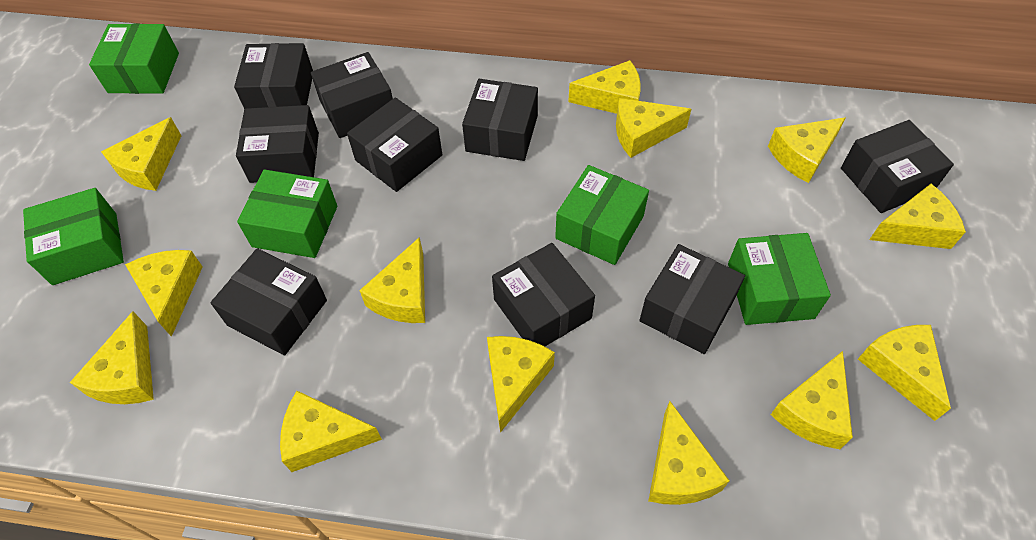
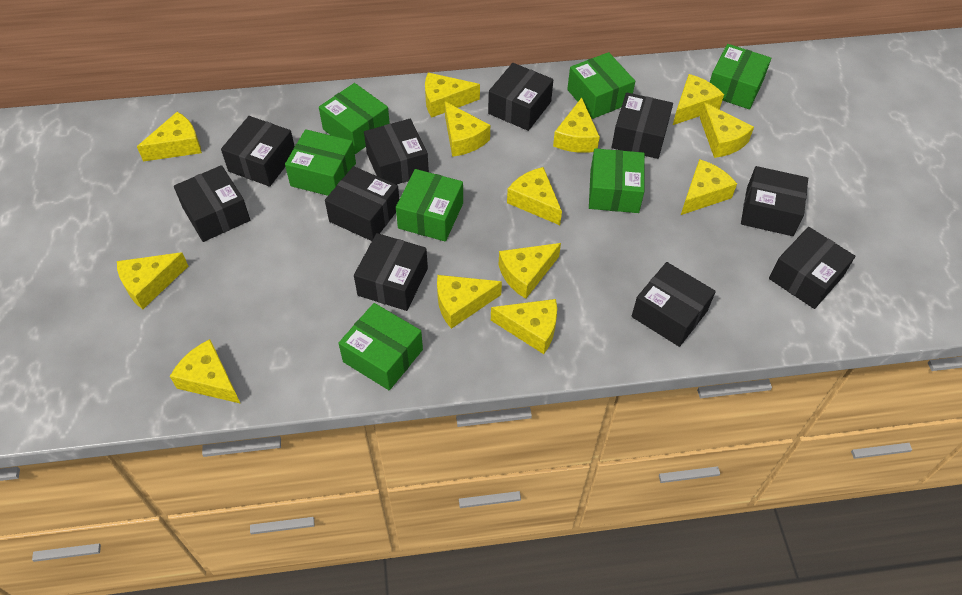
black box: 9 -> 10
green box: 5 -> 7

